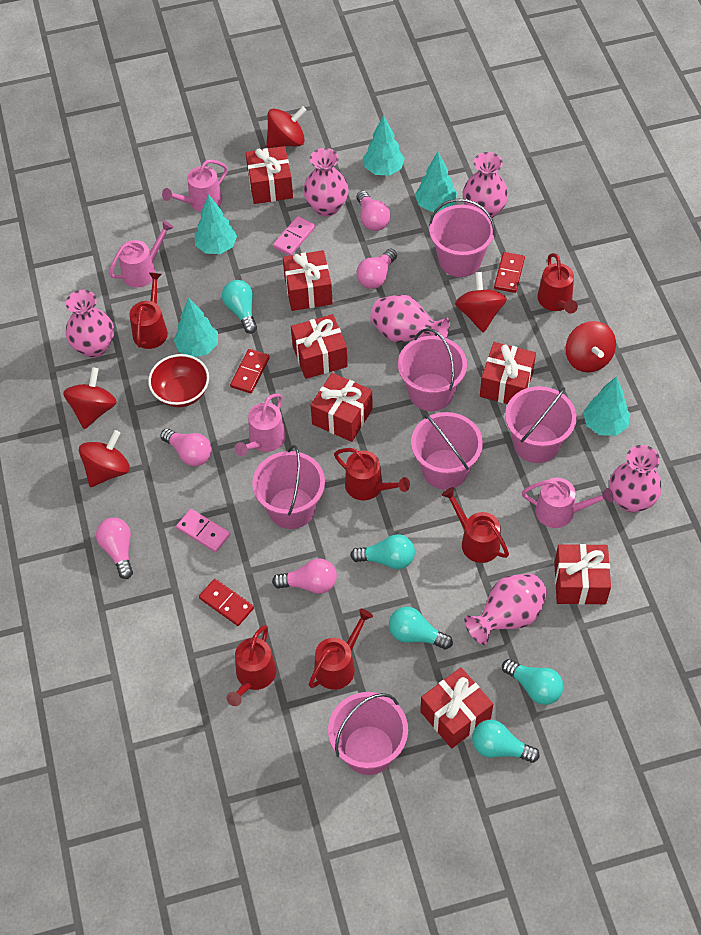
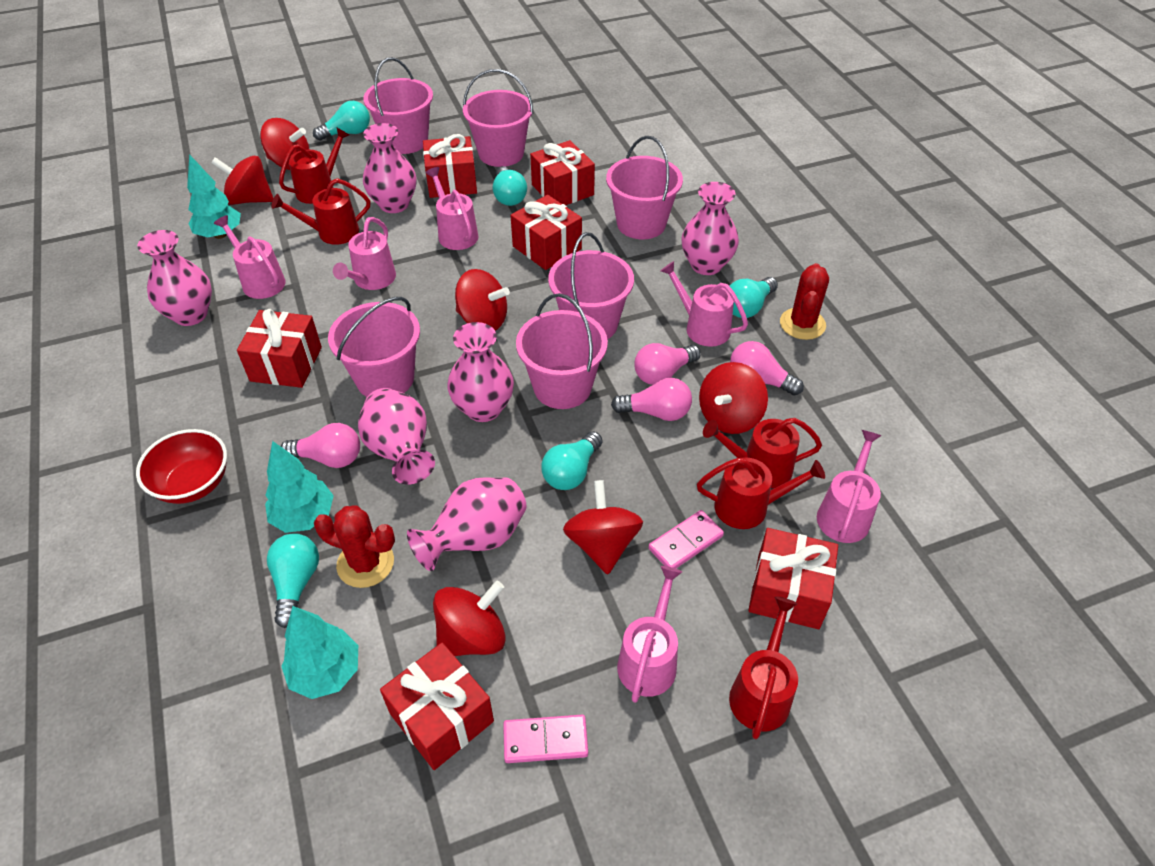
pink light bulb: 5 -> 4
pink watering can: 4 -> 6
red cactus: 0 -> 2
red domino: 3 -> 0
red gift: 7 -> 6
red spinning top: 5 -> 6
red watering can: 6 -> 5
turquoise tree: 5 -> 3

